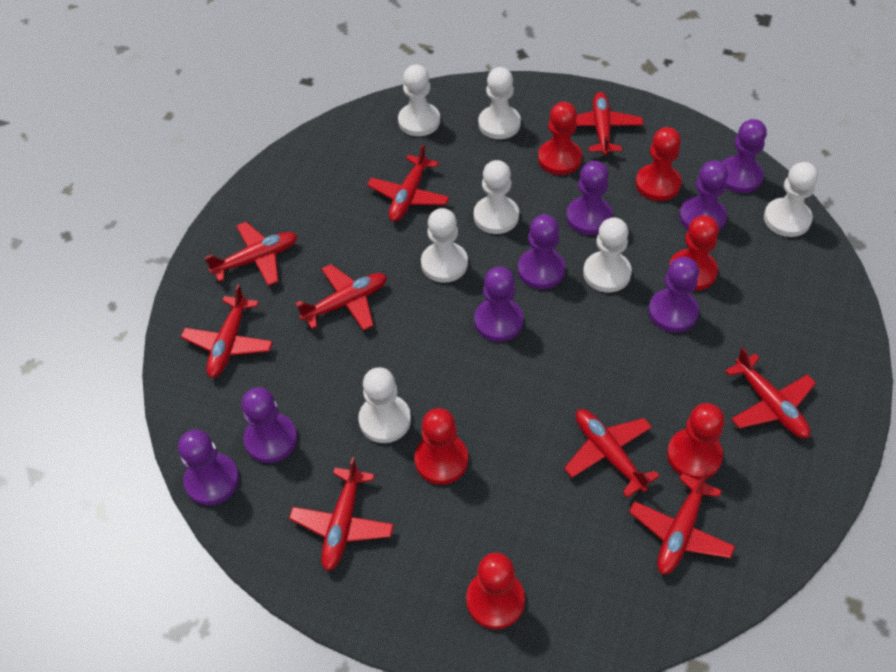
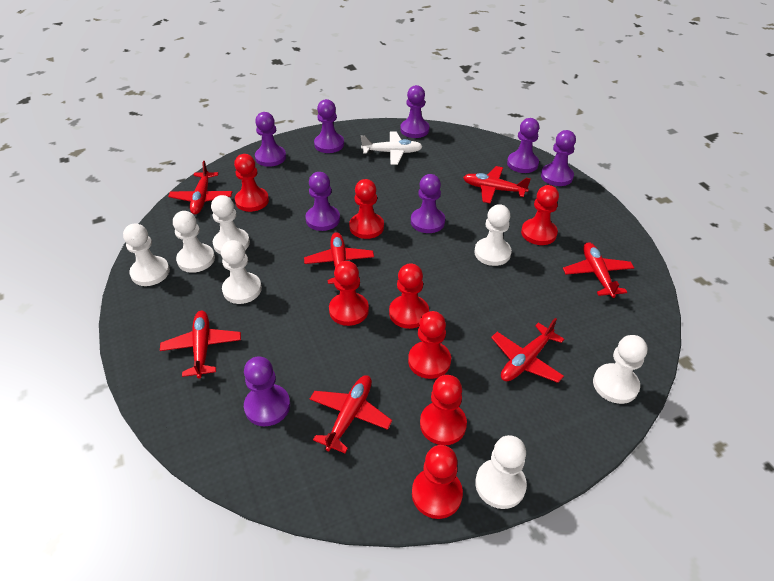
red pawn: 6 -> 8
red plane: 9 -> 7
white plane: 0 -> 1

